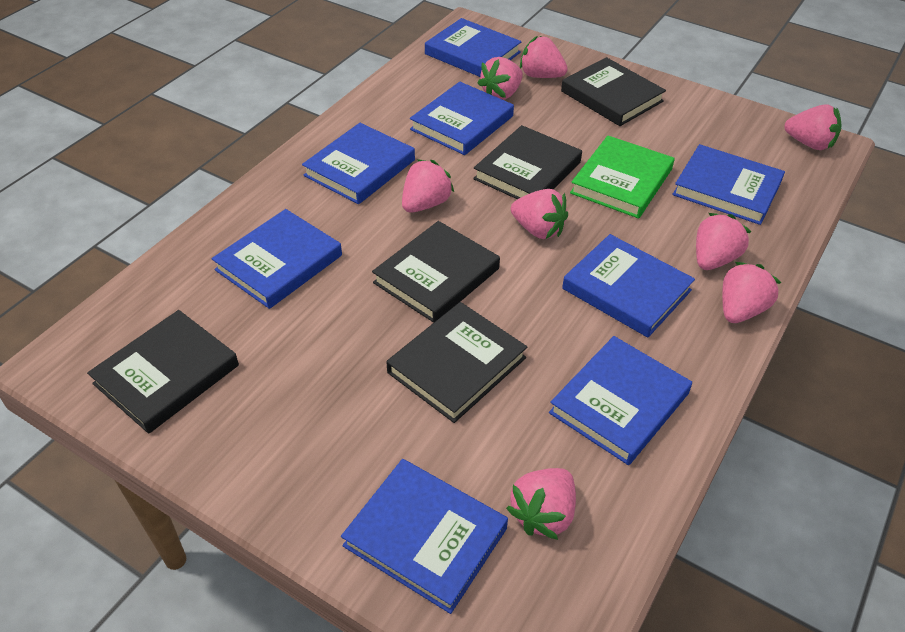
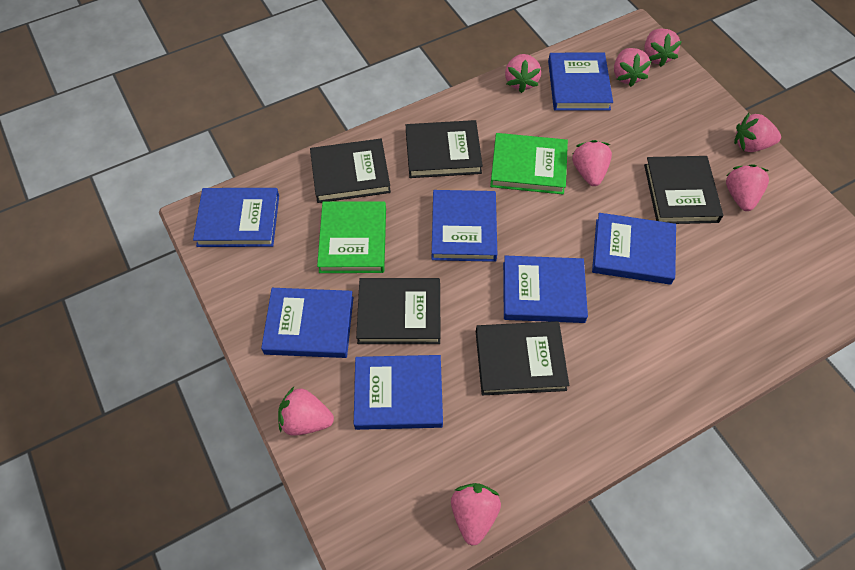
blue book: 8 -> 7
green book: 1 -> 2

